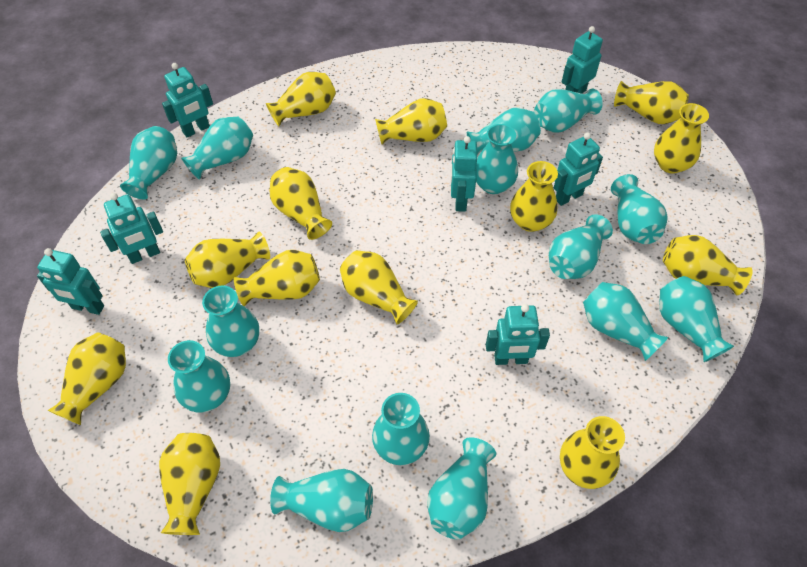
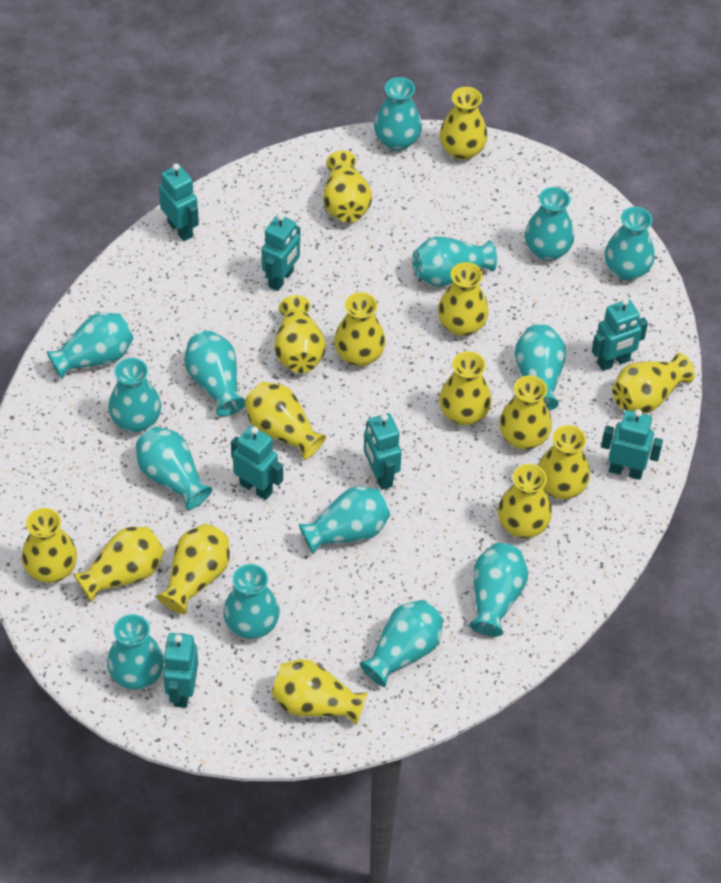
yellow vase: 13 -> 15

